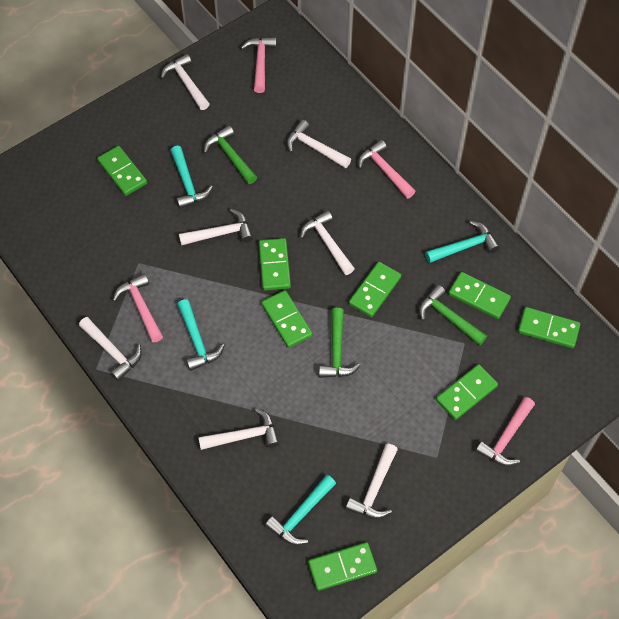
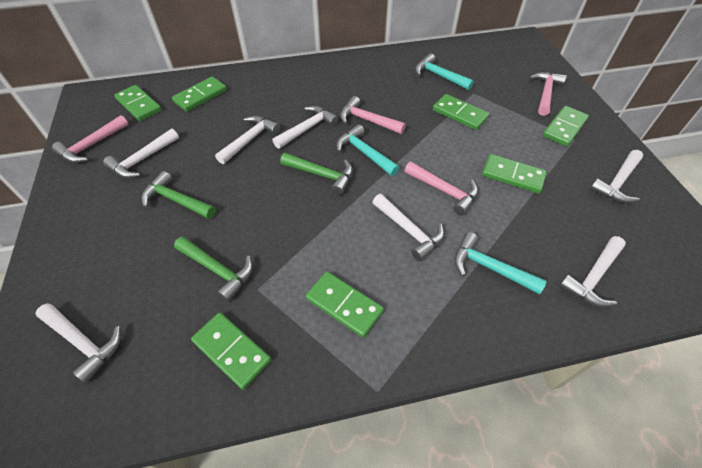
green domino: 8 -> 7
turquoise hammer: 4 -> 3

